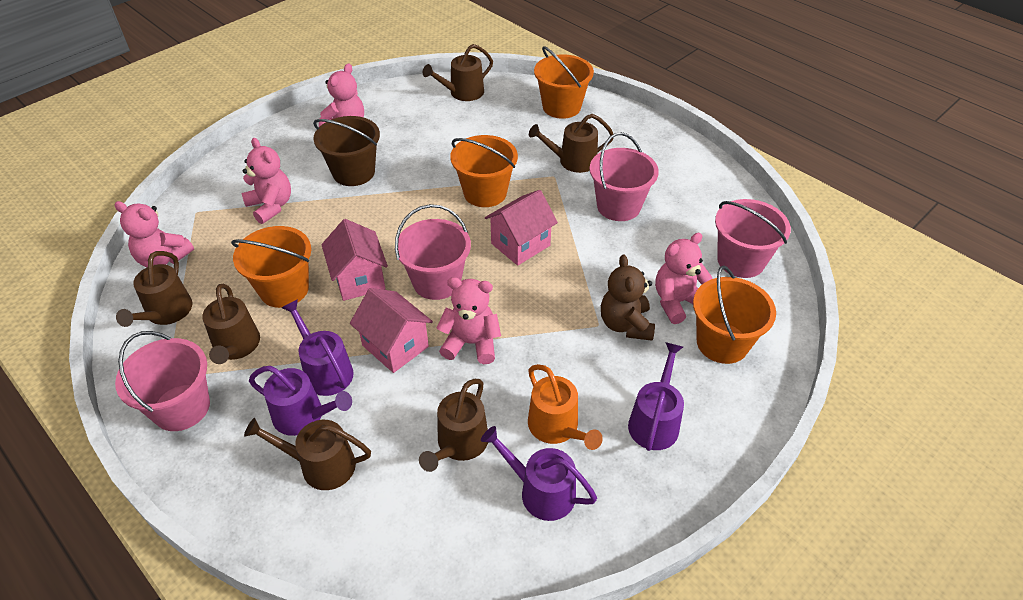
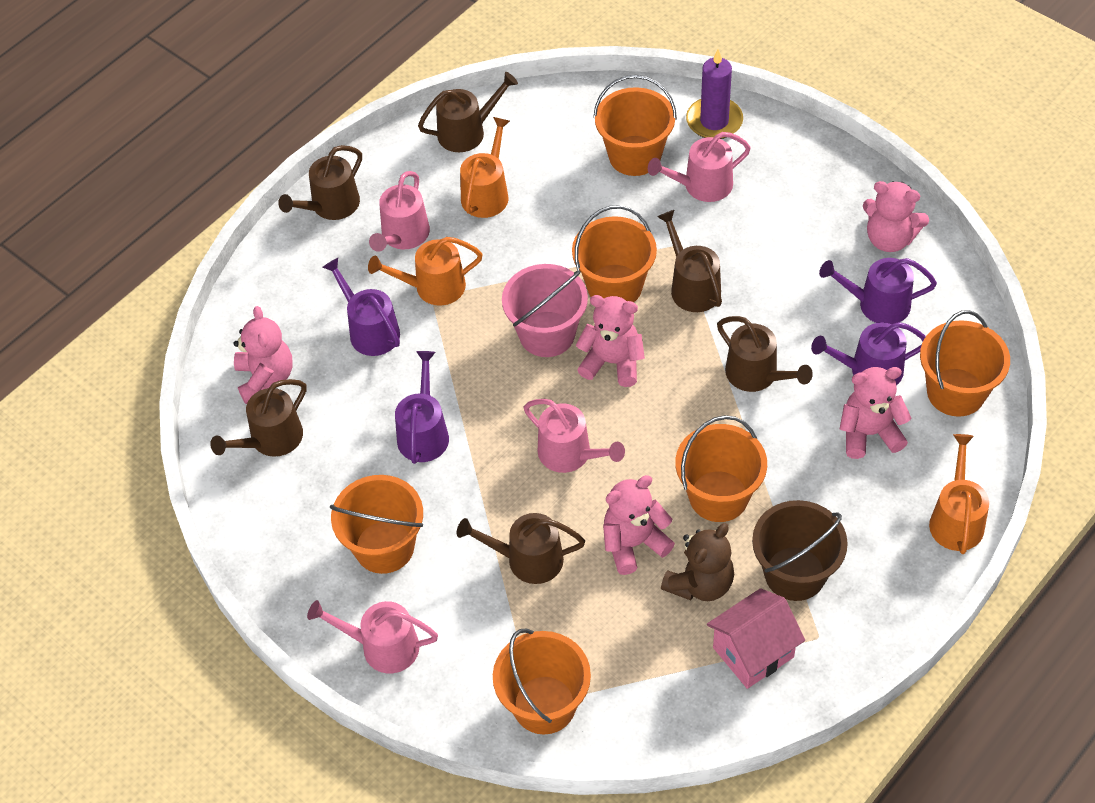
orange bucket: 4 -> 6
orange watering can: 1 -> 3
pink bucket: 4 -> 1
pink house: 3 -> 1
pink watering can: 0 -> 4
purple candle: 0 -> 1

